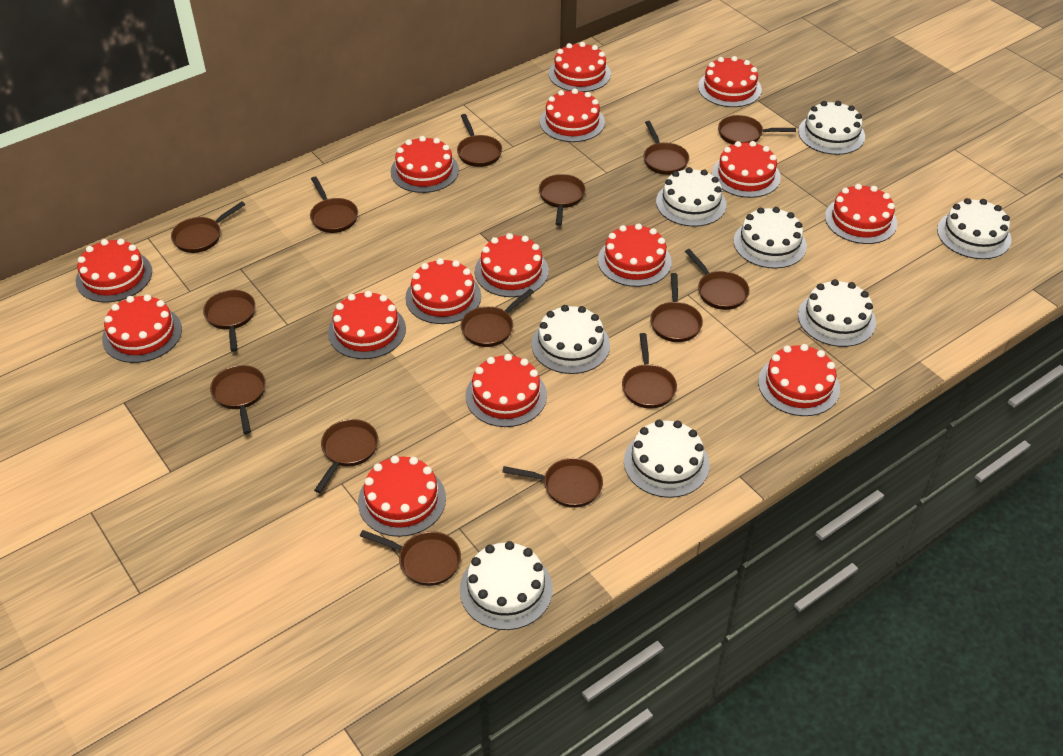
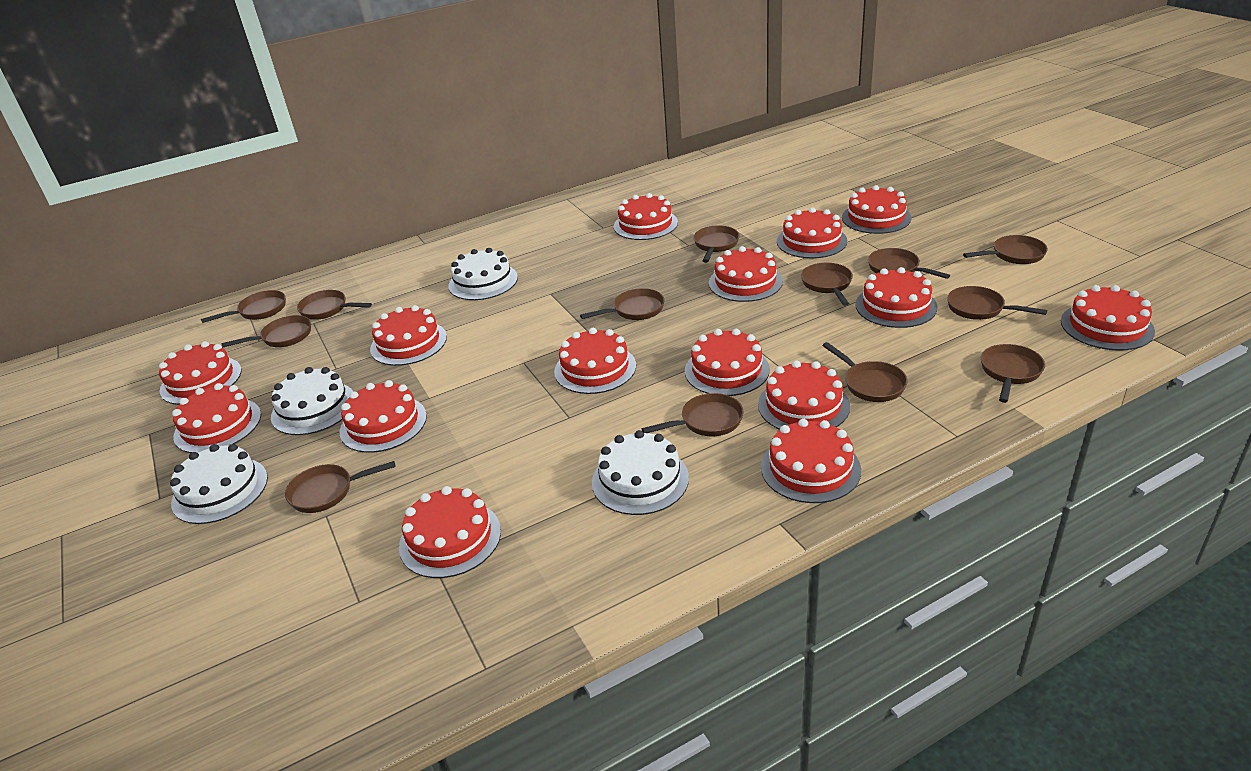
brown pan: 15 -> 13
white cake: 8 -> 4

